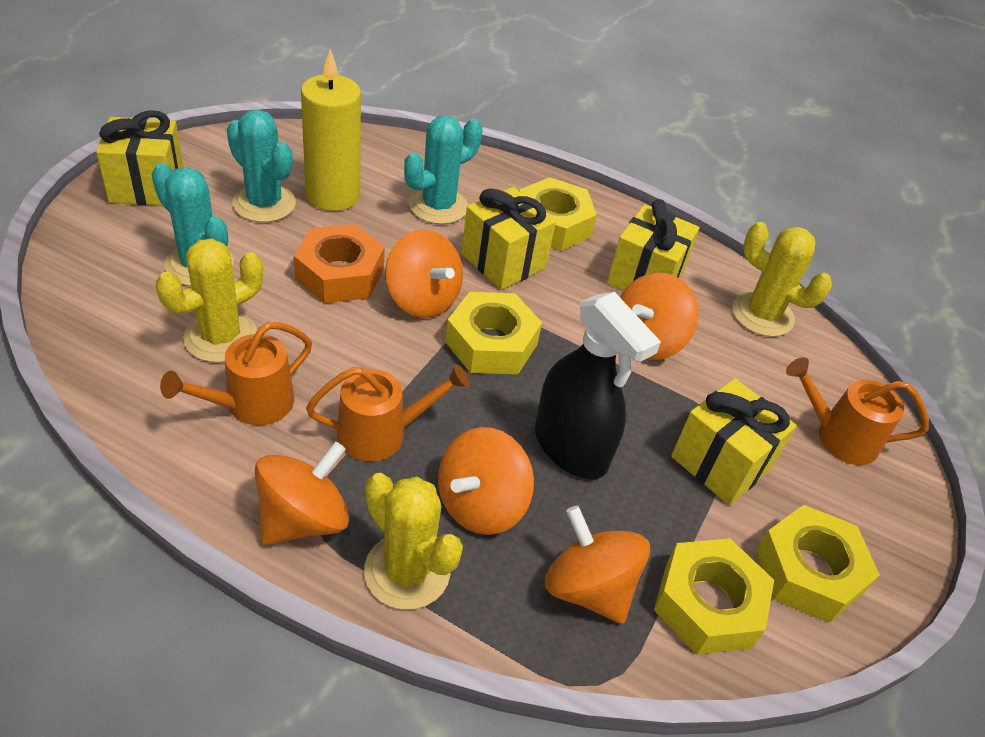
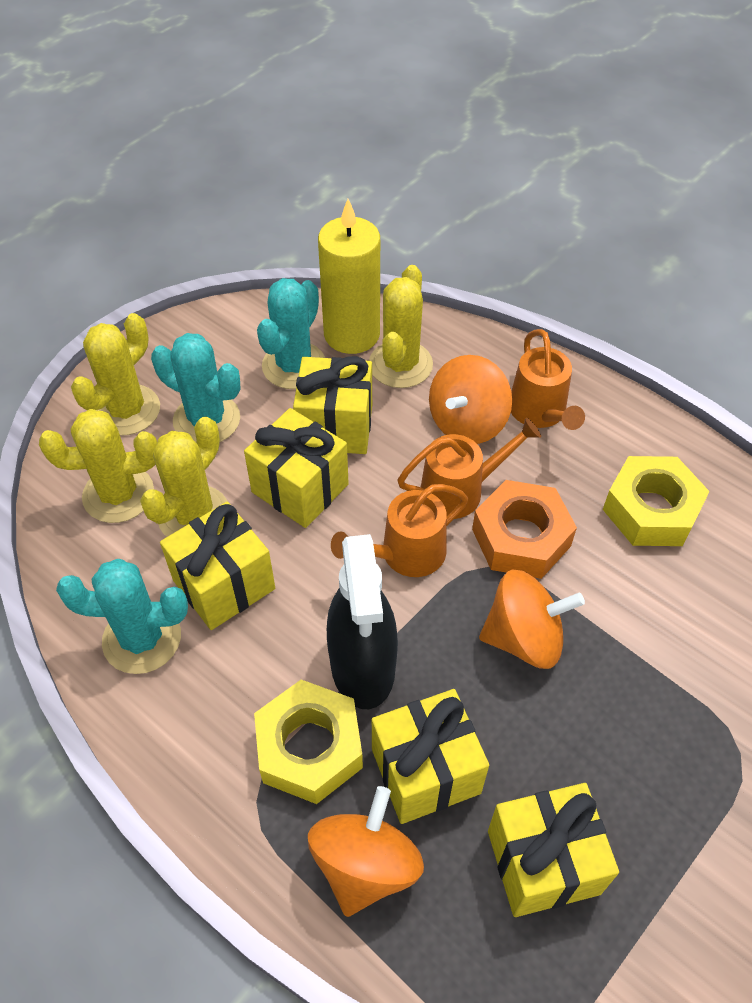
orange spinning top: 5 -> 3
yellow cactus: 3 -> 4
yellow gift: 4 -> 5
yellow nut: 4 -> 2

